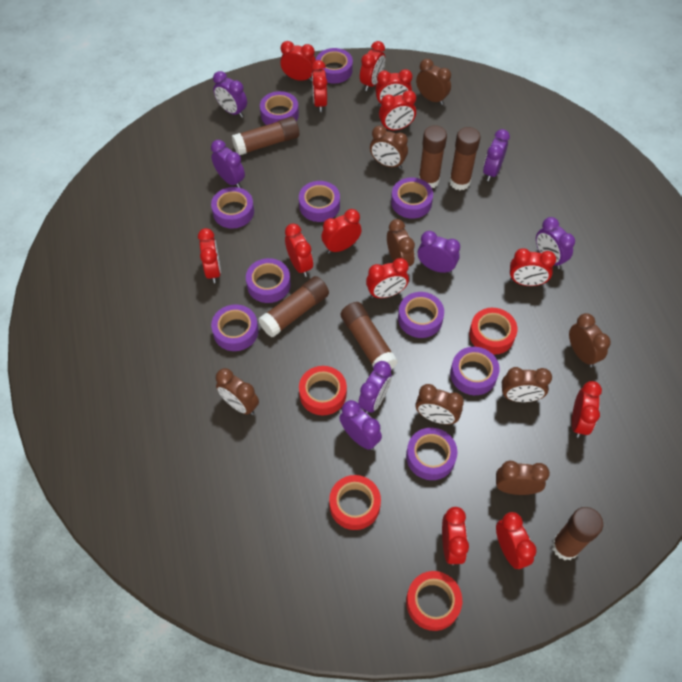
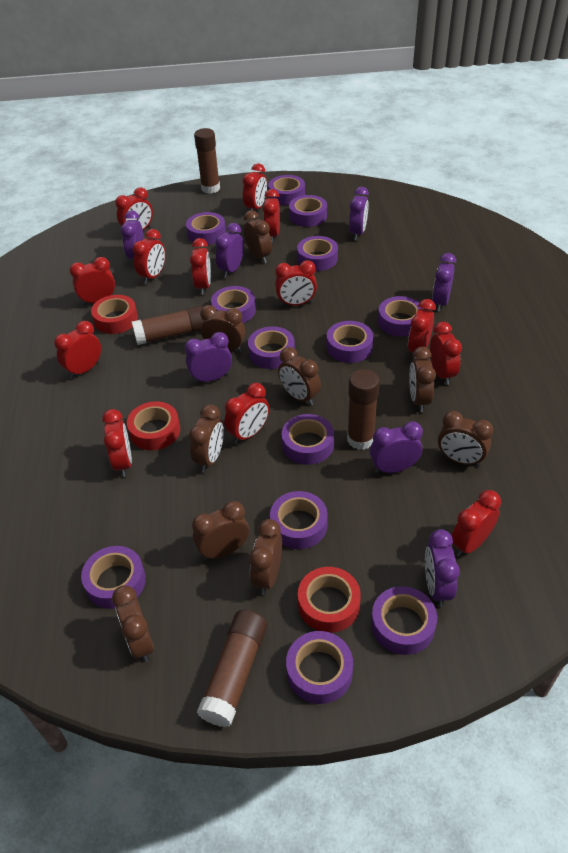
brown clock: 8 -> 9
brown glue stick: 6 -> 4
purple tape: 10 -> 13
red tape: 4 -> 3

